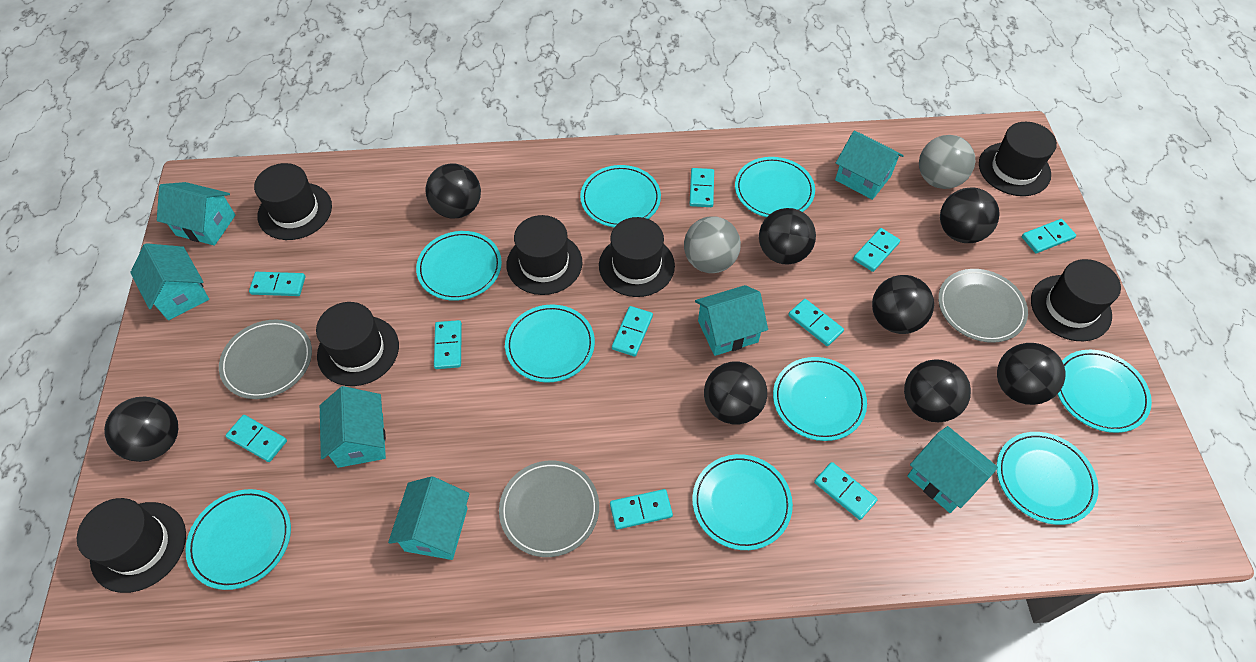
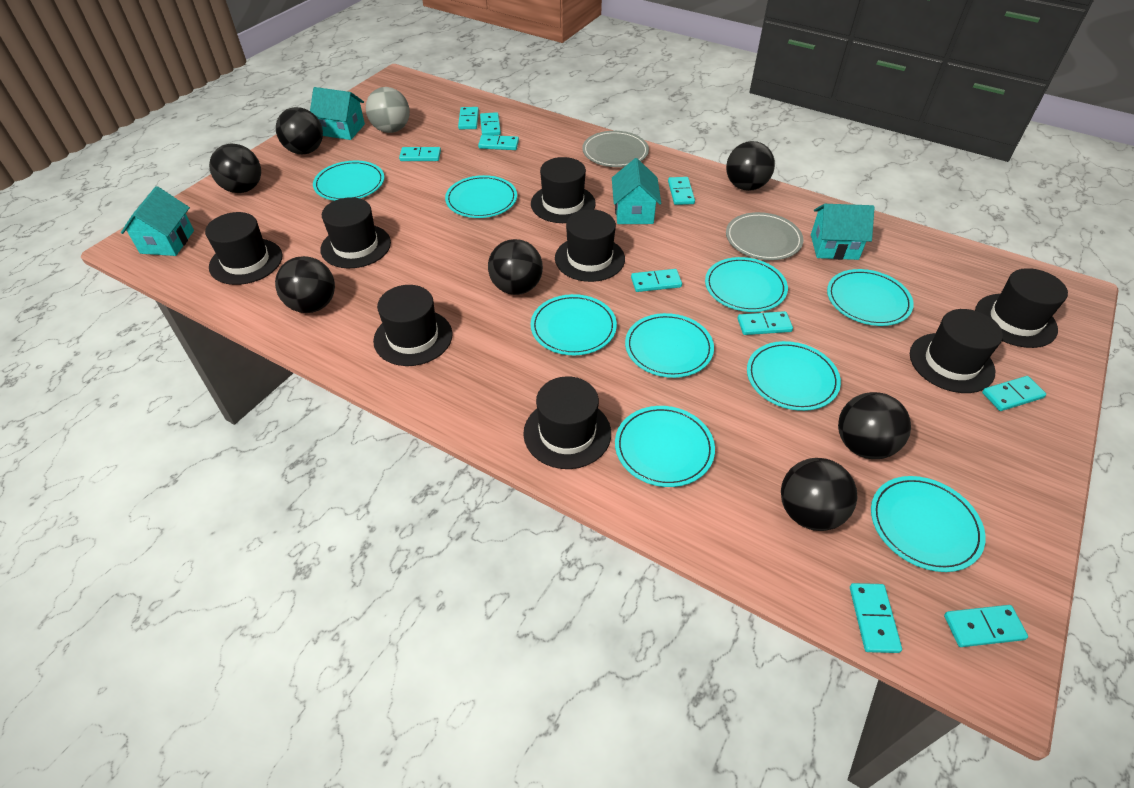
black ball: 8 -> 7
black hat: 7 -> 8
grey ball: 2 -> 1
grey plate: 3 -> 2
turquoise house: 7 -> 4

